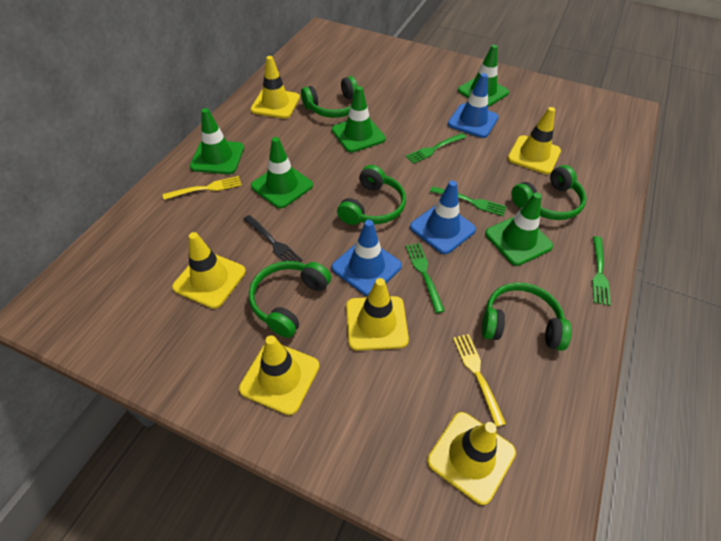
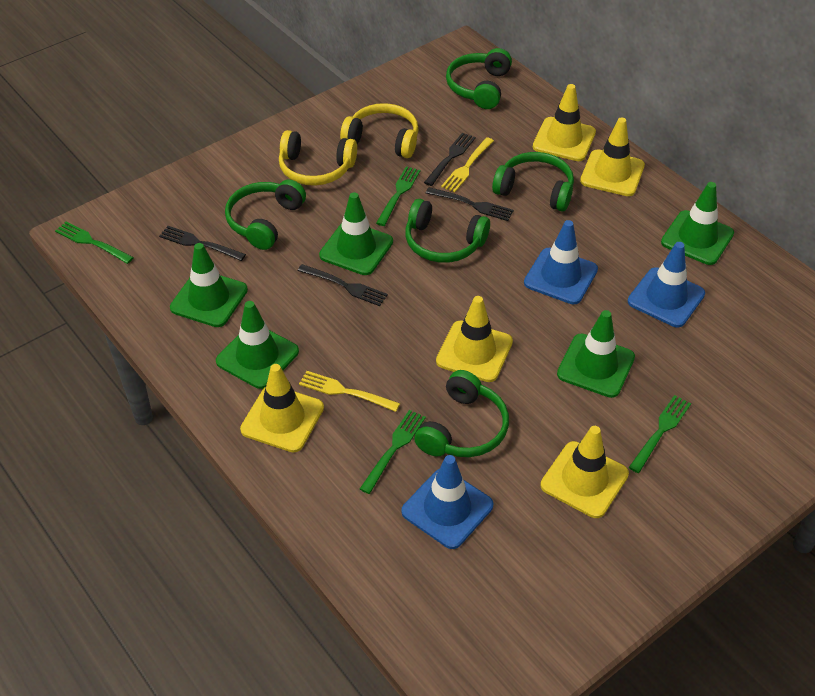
black fork: 1 -> 4
yellow headphones: 0 -> 2
yellow traffic cone: 6 -> 5

